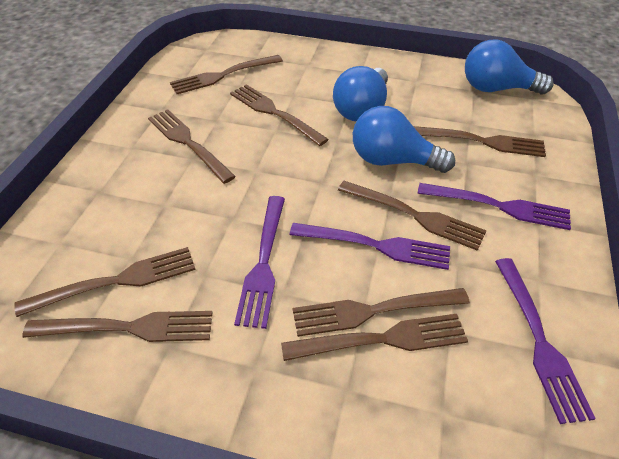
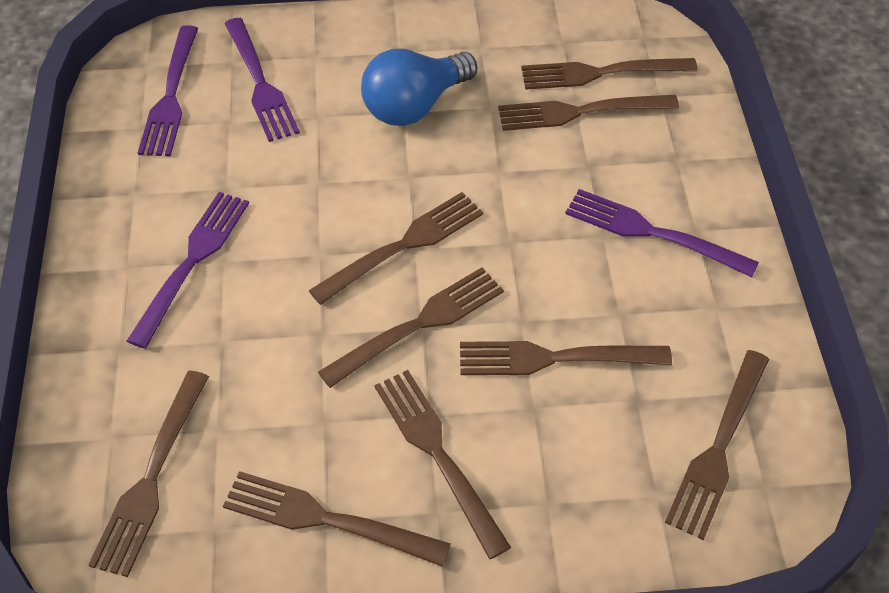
blue light bulb: 3 -> 1

